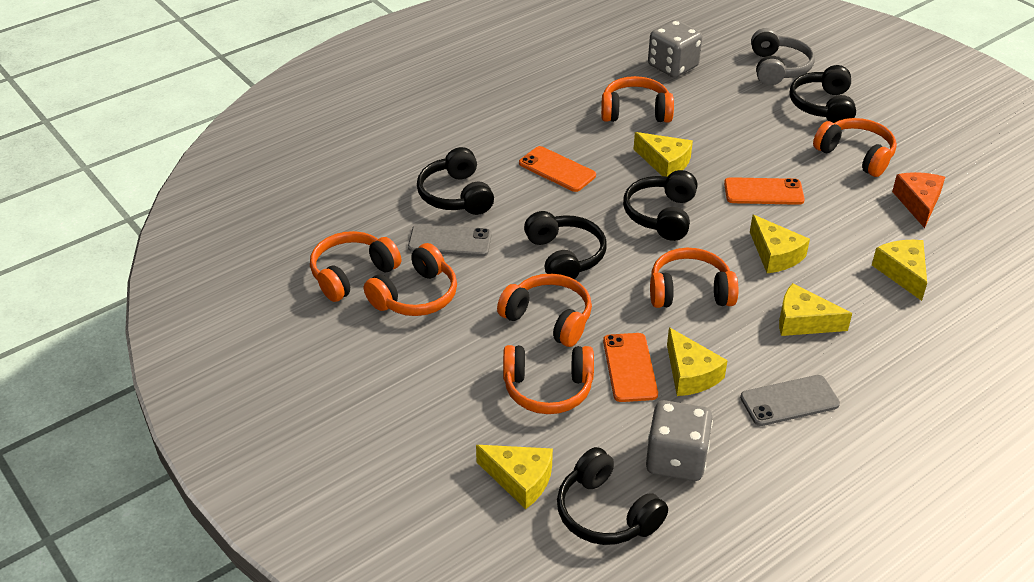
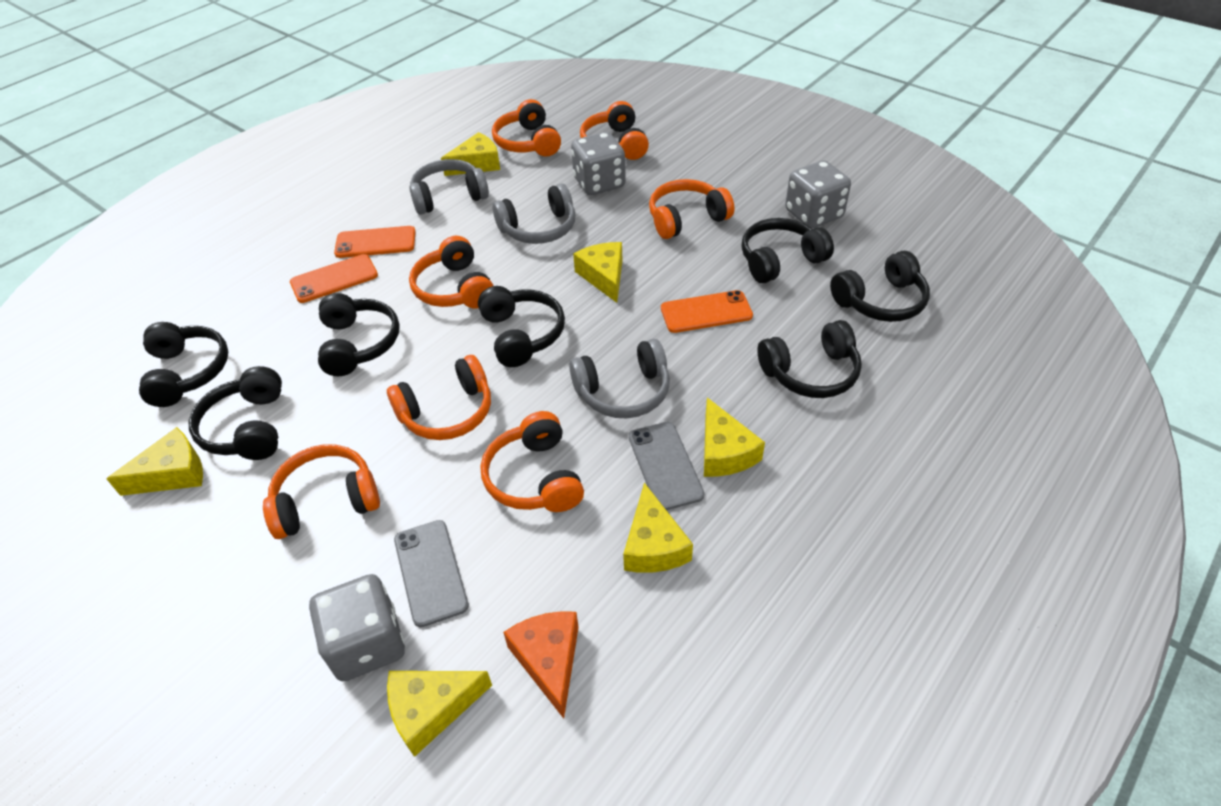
black headphones: 5 -> 7
grey dice: 2 -> 3
grey headphones: 1 -> 3

